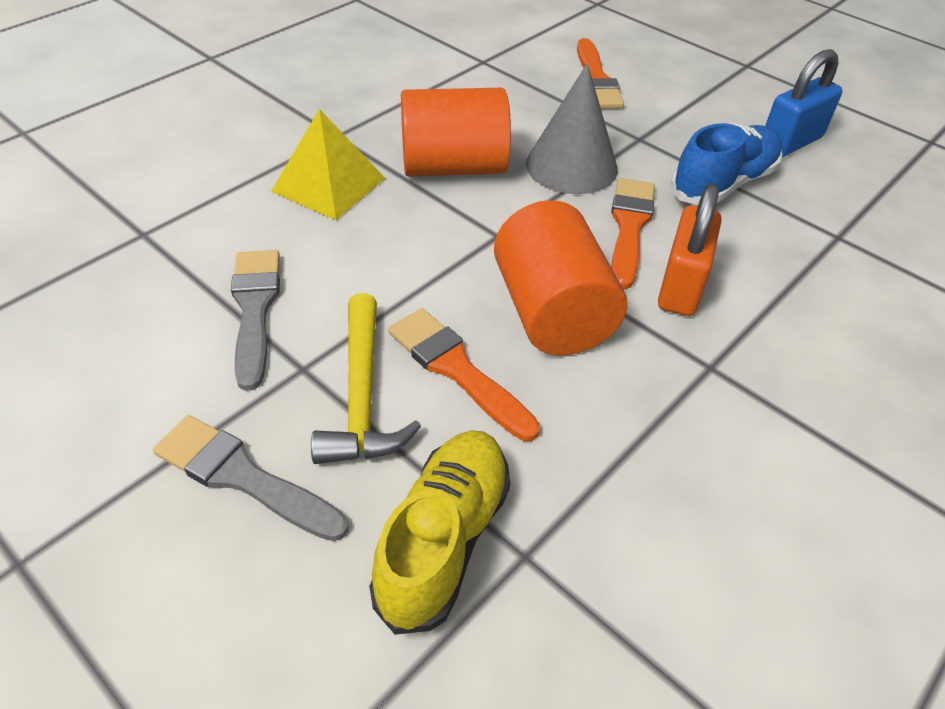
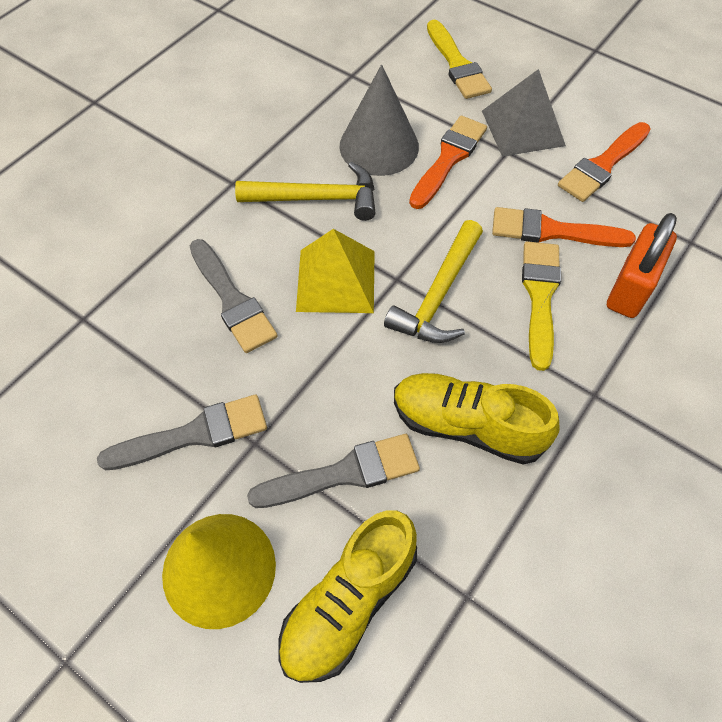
blue padlock: 1 -> 0
blue shoe: 1 -> 0
grey brush: 2 -> 3
grey pyramid: 0 -> 1
orange cylinder: 2 -> 0
yellow brush: 0 -> 2
yellow cone: 0 -> 1
yellow hammer: 1 -> 2
yellow shoe: 1 -> 2

